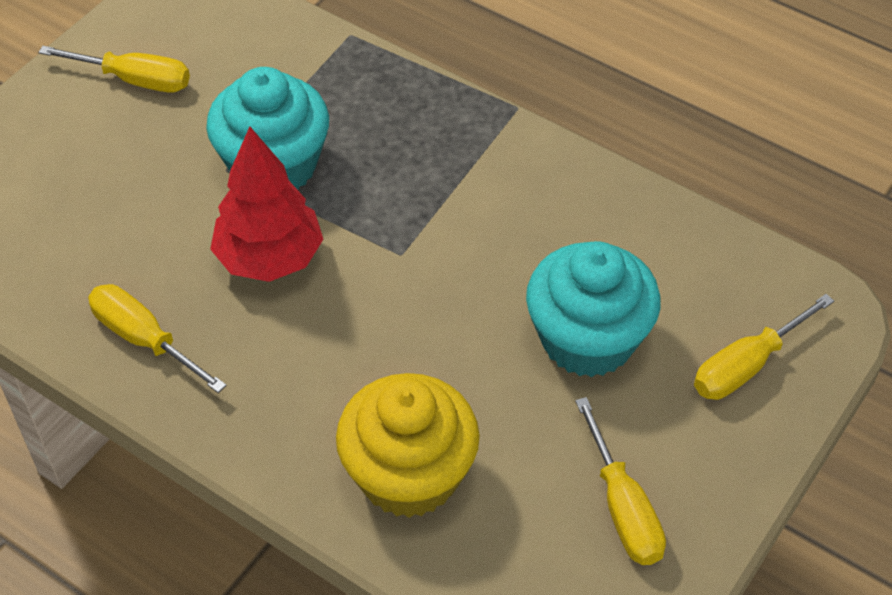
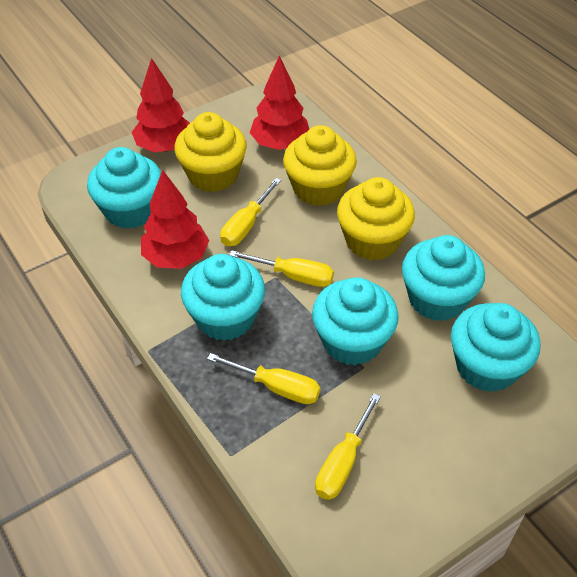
red tree: 1 -> 3
turquoise cupcake: 2 -> 5
yellow cupcake: 1 -> 3

